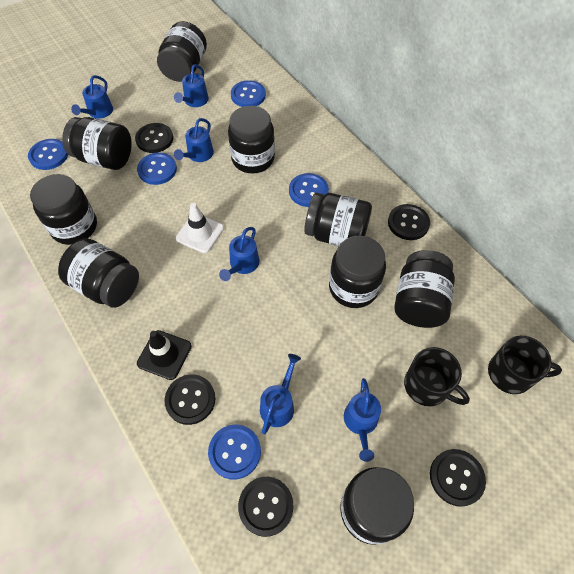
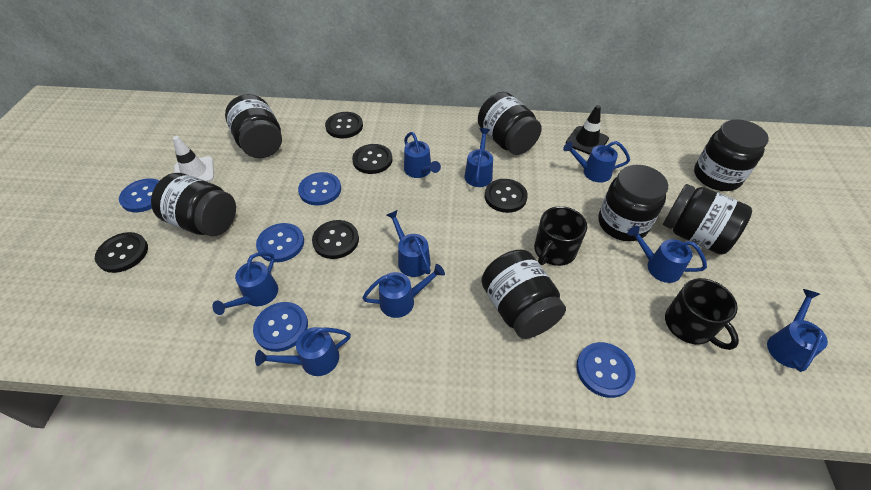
black jar: 9 -> 7
blue watering can: 6 -> 9

